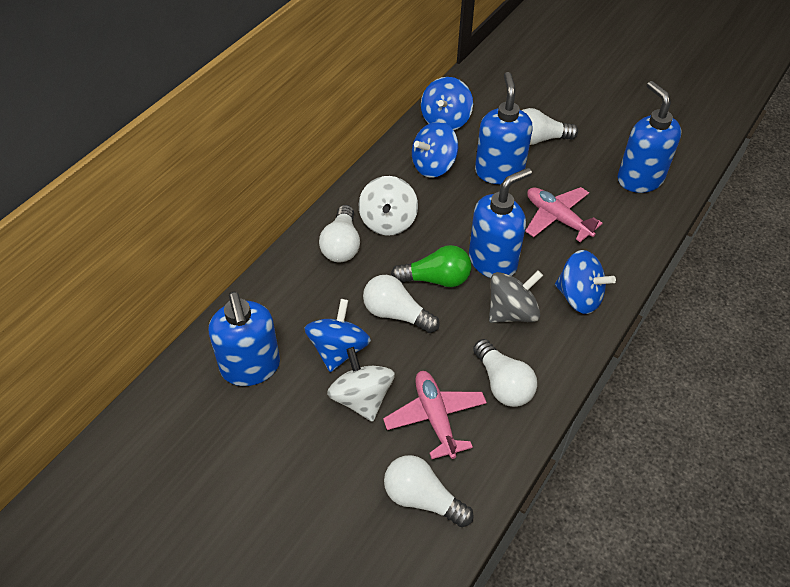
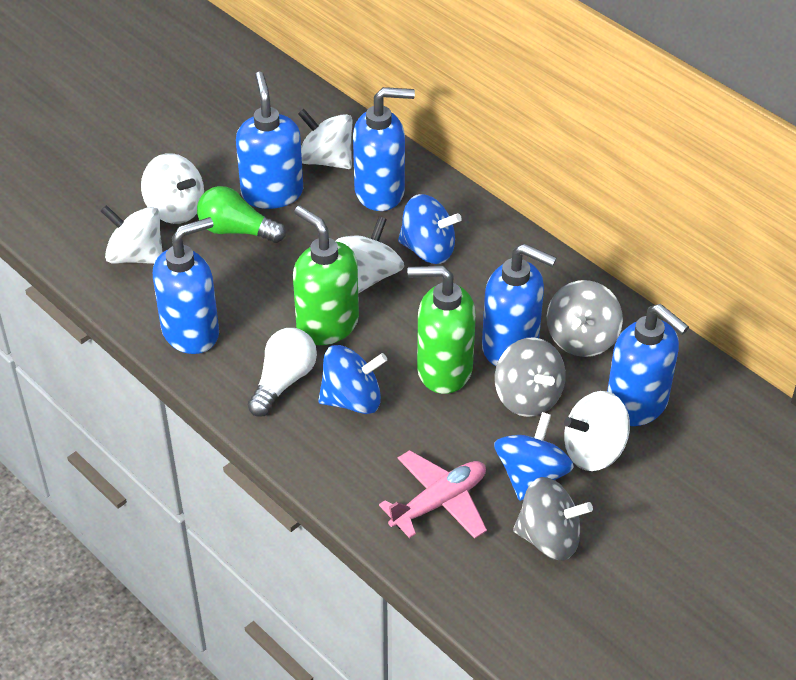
blue soap dispenser: 4 -> 5
blue spinning top: 4 -> 3
green soap dispenser: 0 -> 2
grey spinning top: 1 -> 3
pink plane: 2 -> 1
white light bulb: 5 -> 1
white spinning top: 2 -> 5

